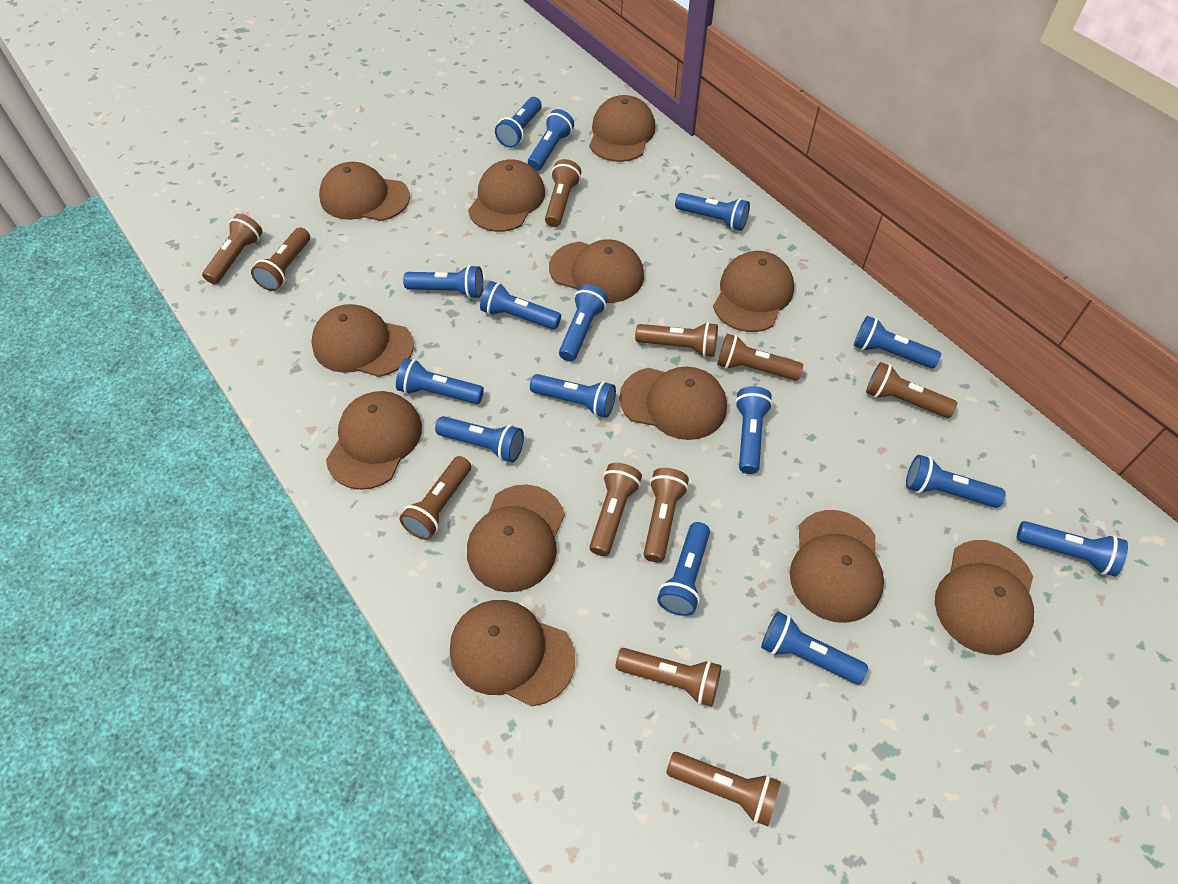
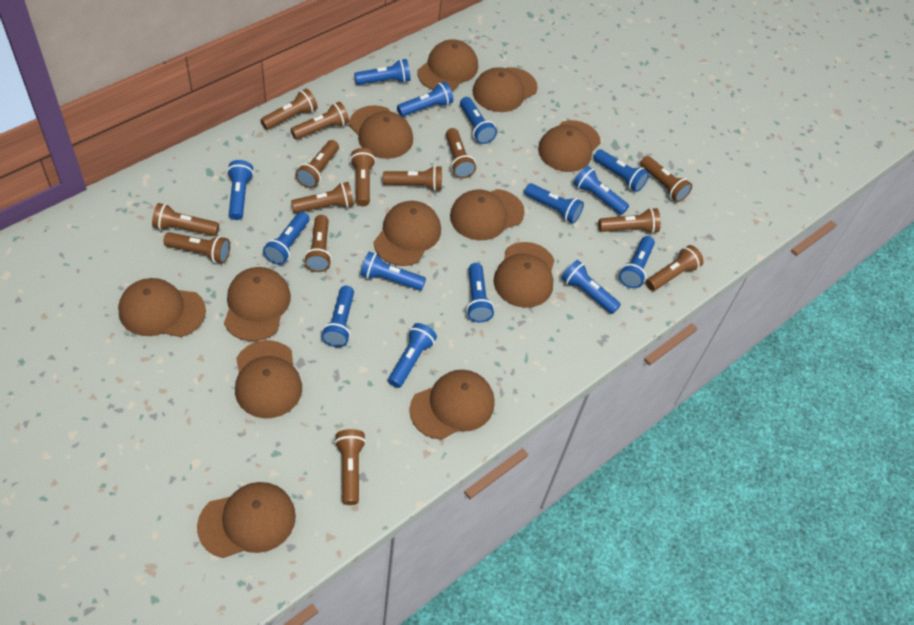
blue flashlight: 15 -> 14
brown flashlight: 11 -> 14

